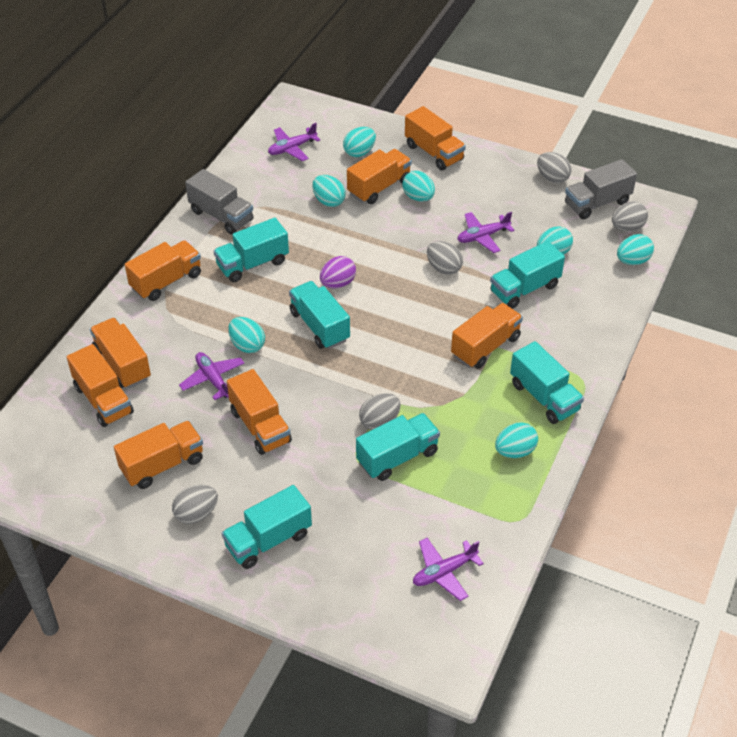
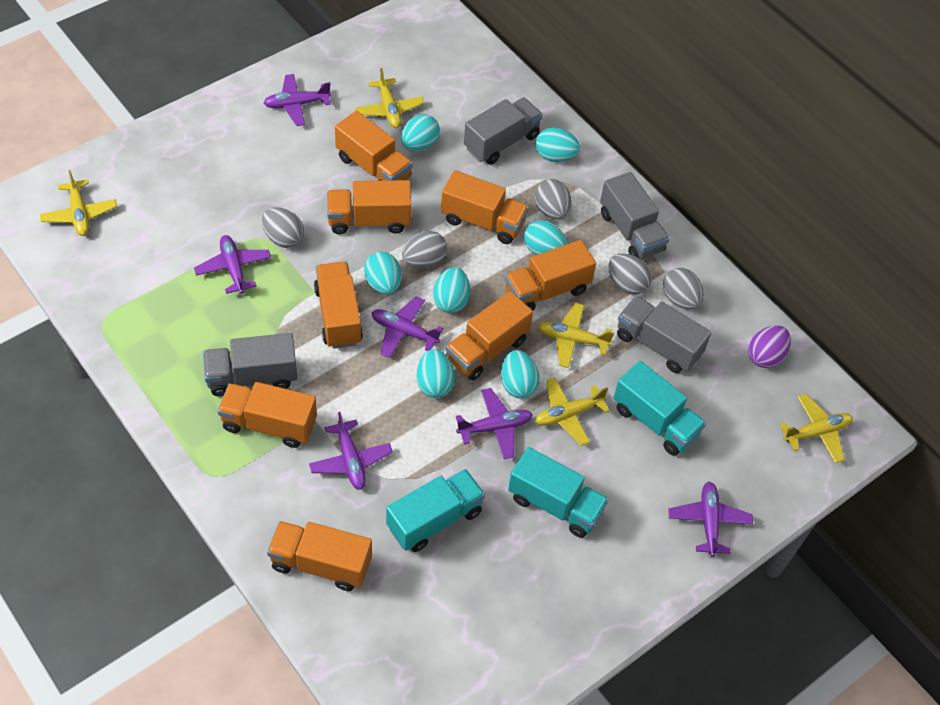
grey truck: 2 -> 4
purple plane: 4 -> 6
turquoise truck: 6 -> 3
yellow plane: 0 -> 5

